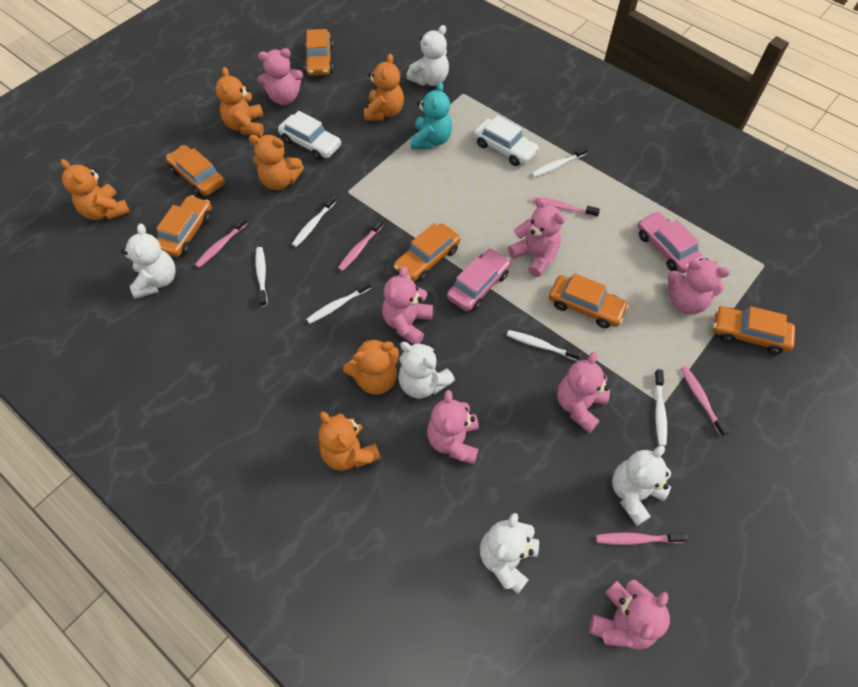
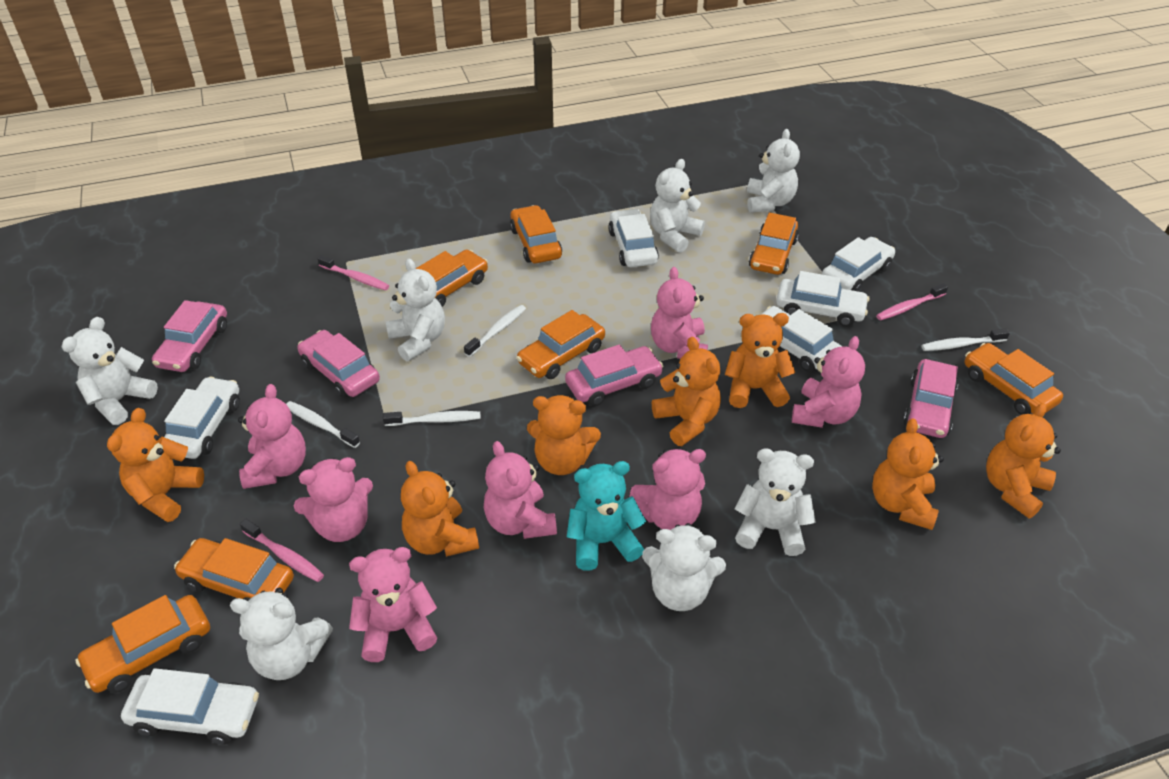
orange car: 6 -> 7
orange teddy bear: 6 -> 7
pink car: 2 -> 4
pink toothbrush: 5 -> 3
white car: 2 -> 6
white teddy bear: 5 -> 7
white toothbrush: 6 -> 4

